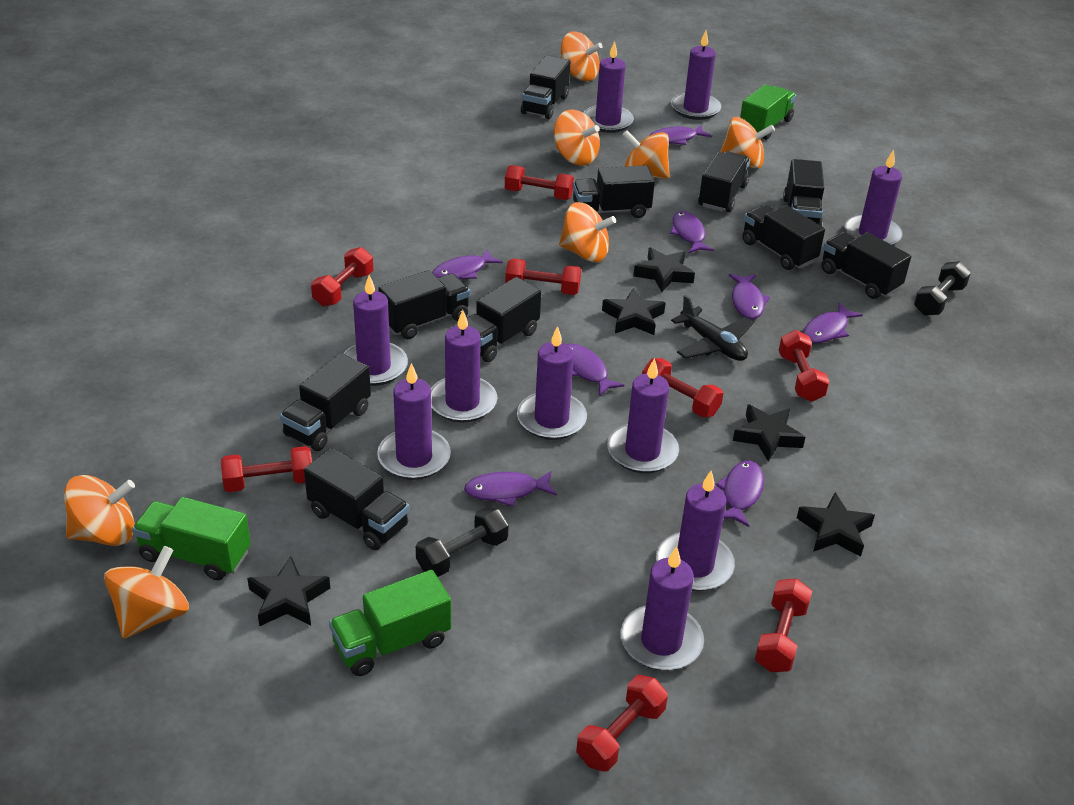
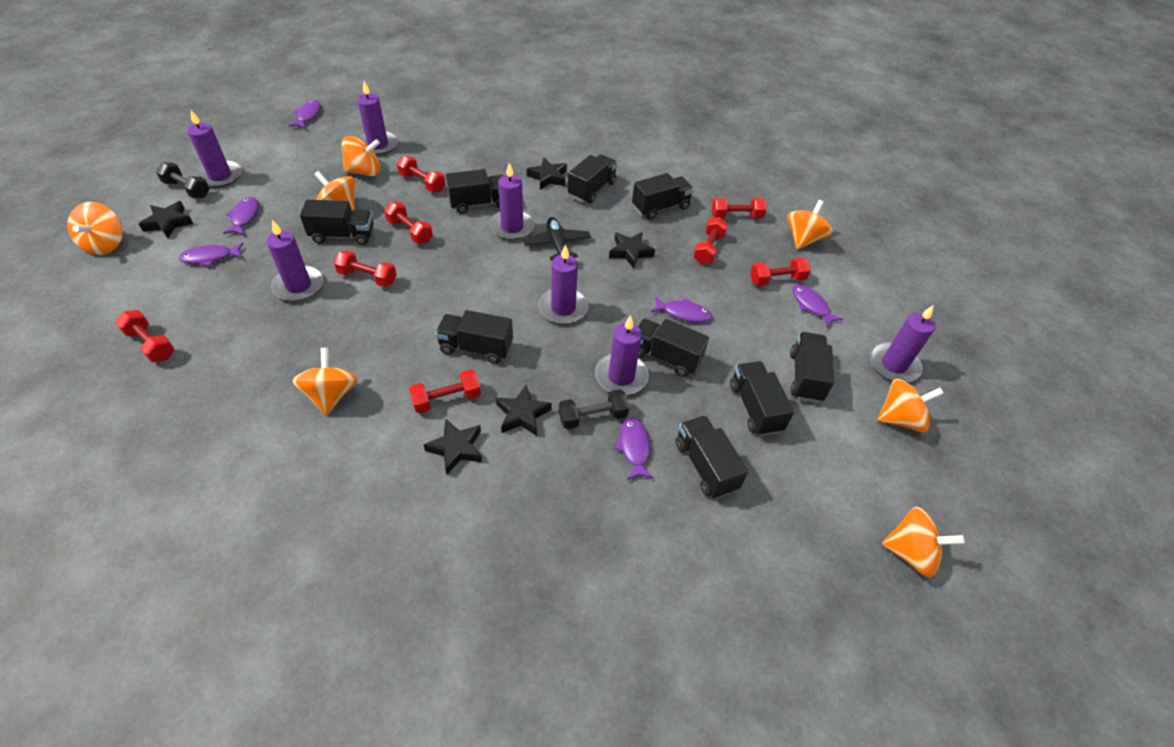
black truck: 10 -> 9
green truck: 3 -> 0
purple candle: 10 -> 7
purple fish: 8 -> 6

